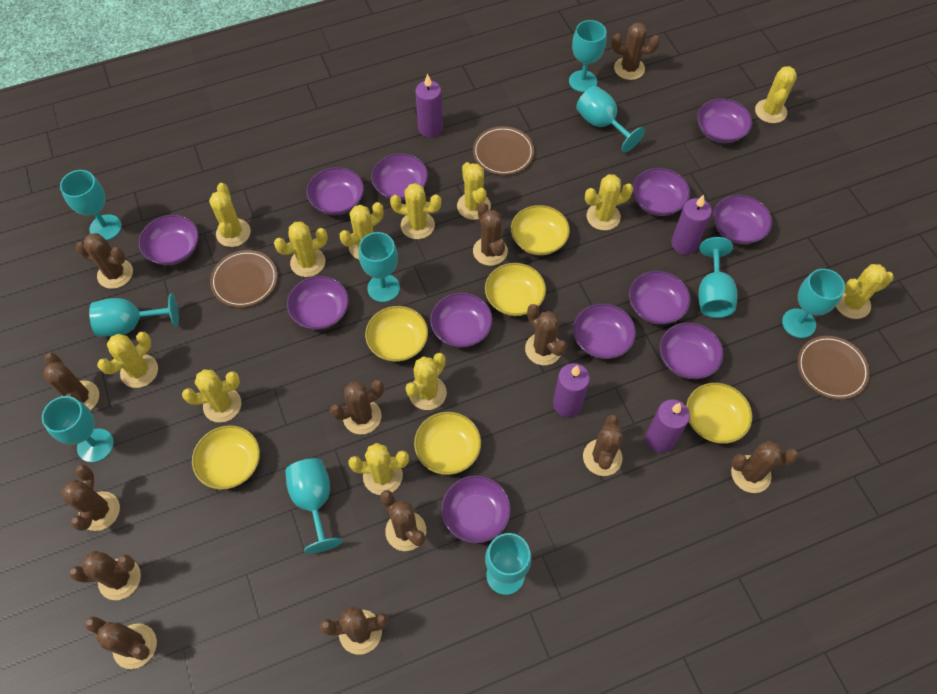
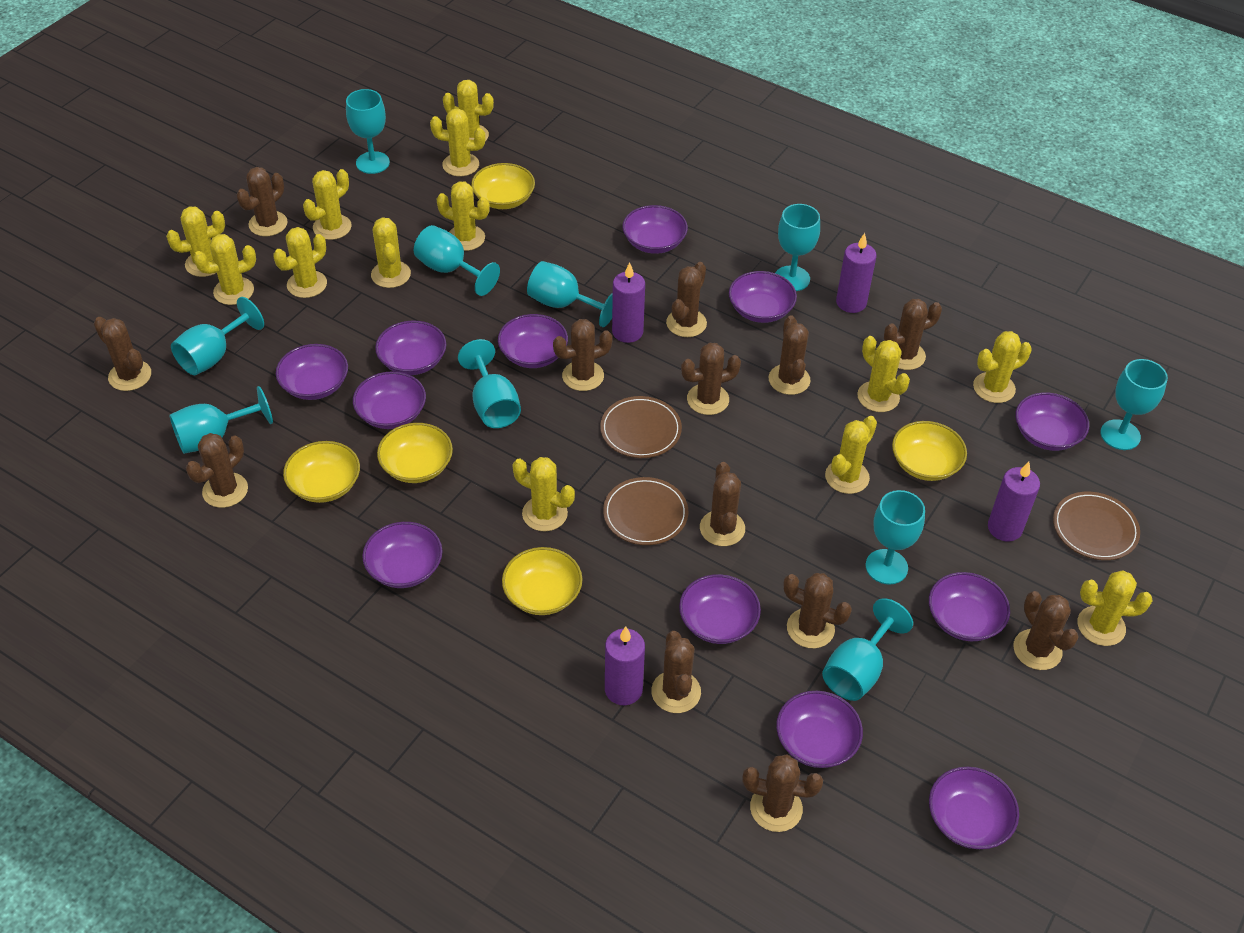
yellow bowl: 6 -> 5
yellow cactus: 12 -> 13

